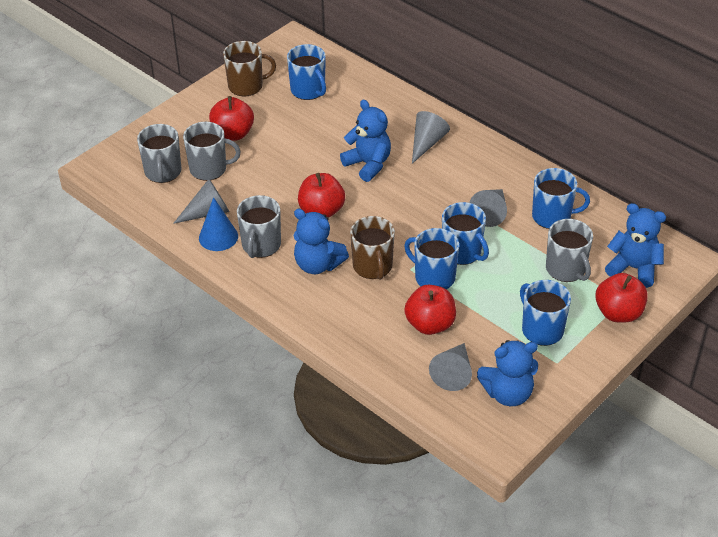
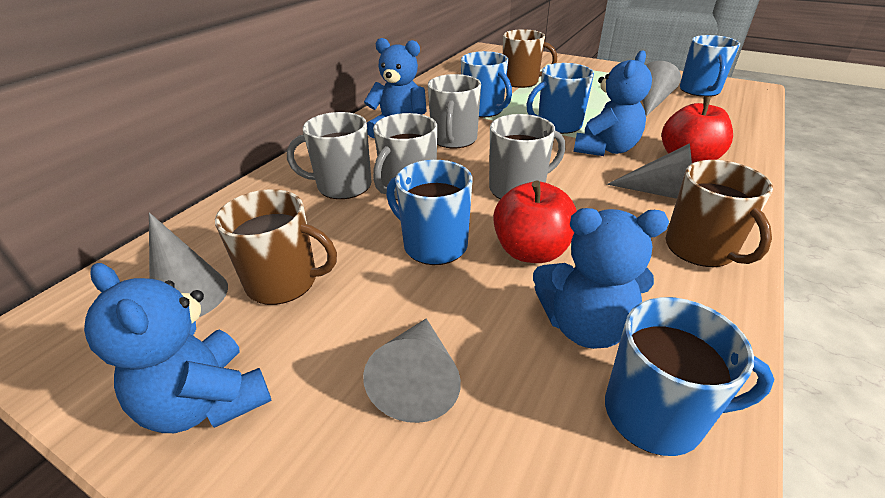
blue cone: 1 -> 0
brown mug: 2 -> 3
red apple: 4 -> 2

